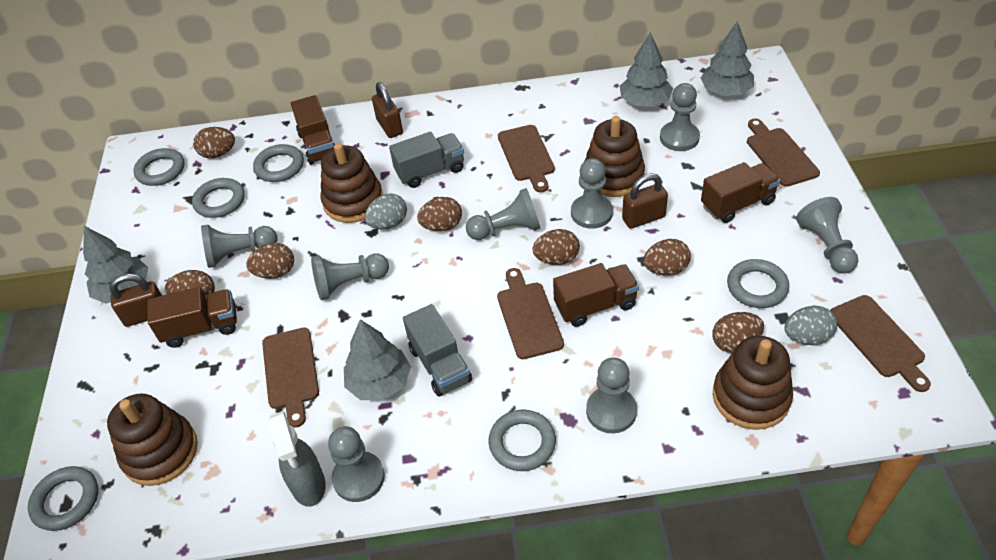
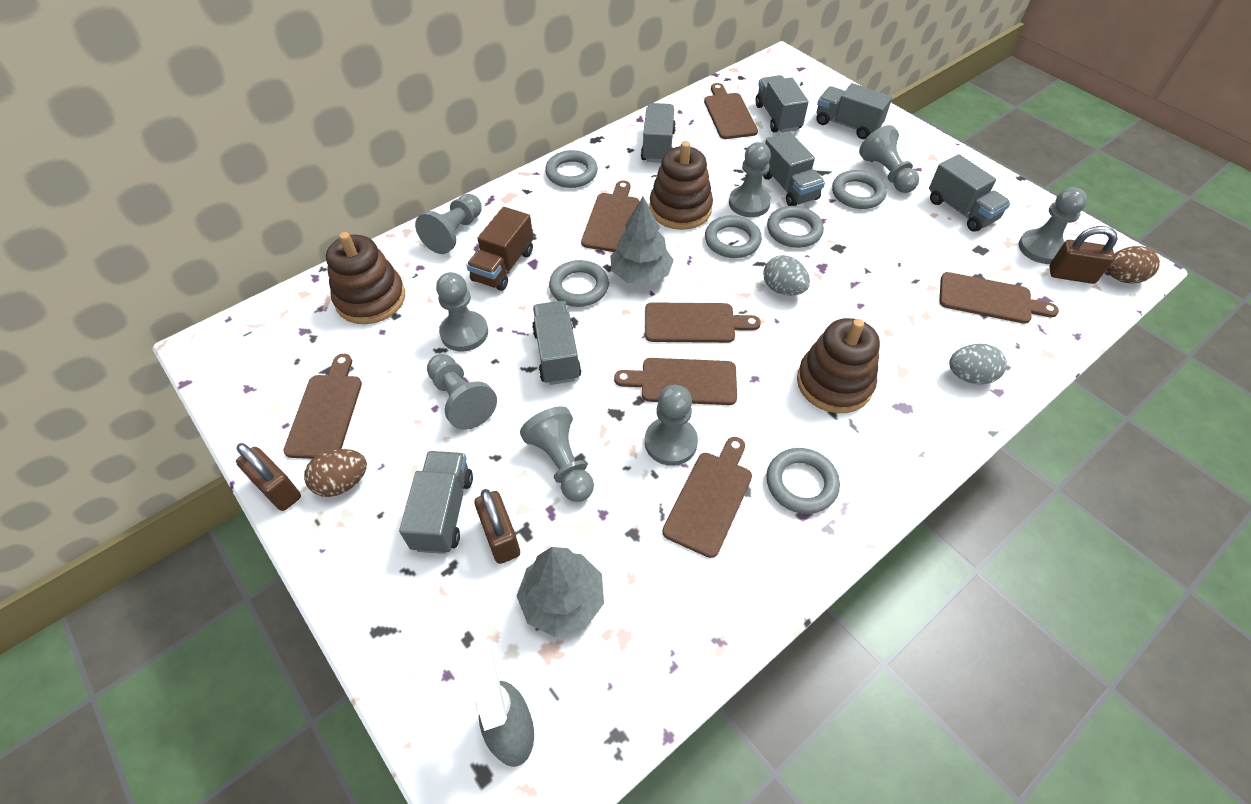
brown cutting board: 5 -> 7
brown egg: 7 -> 2
brown stacking toy: 4 -> 3
brown truck: 4 -> 1
grey tree: 4 -> 2
grey truck: 2 -> 7

